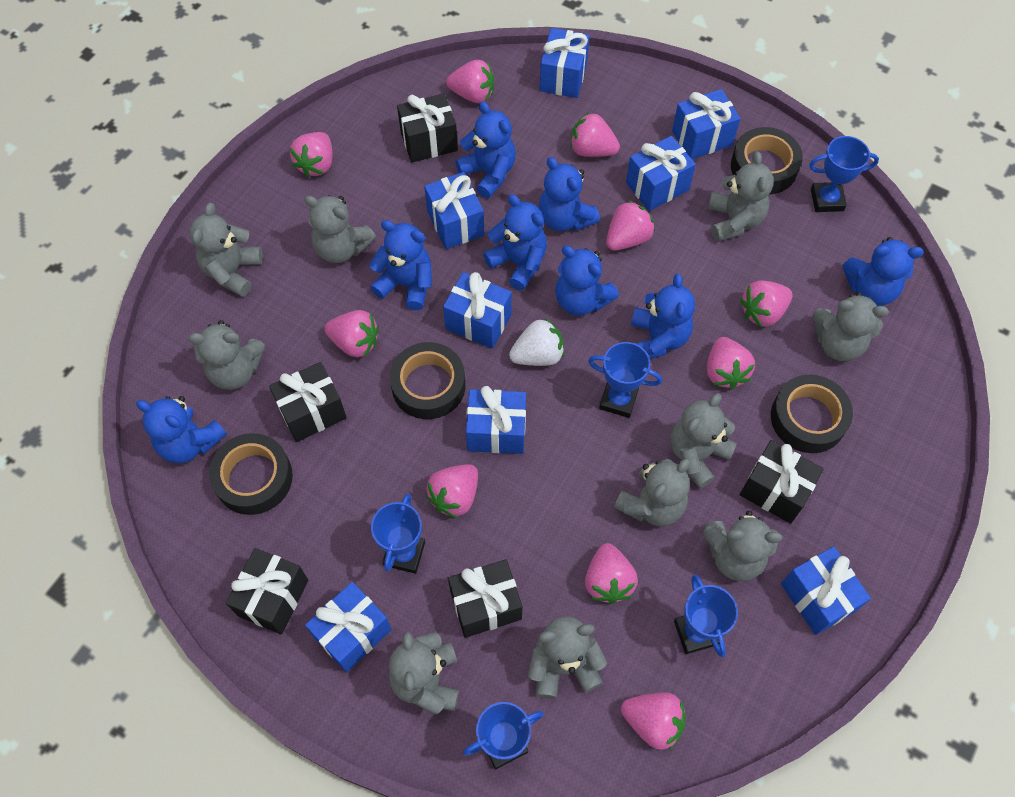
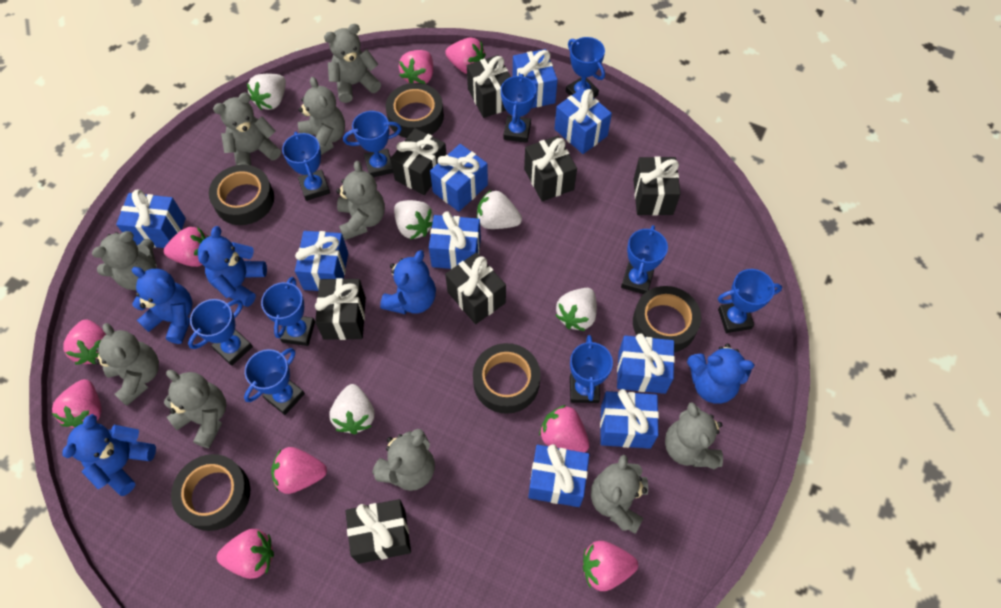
black gift: 5 -> 7
black tape: 4 -> 5
blue gift: 8 -> 9
blue teddy bear: 8 -> 5
blue trophy: 5 -> 10
pink strawberry: 10 -> 9
white strawberry: 1 -> 5

